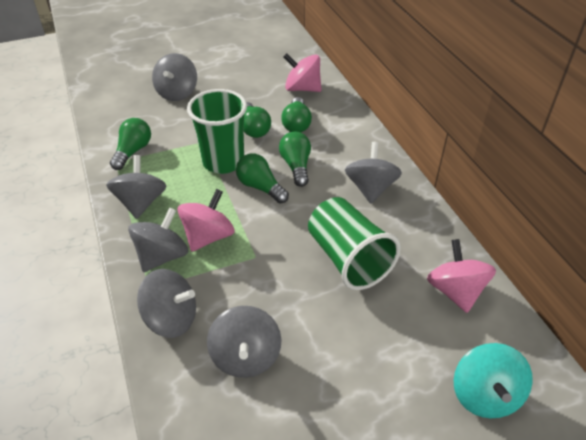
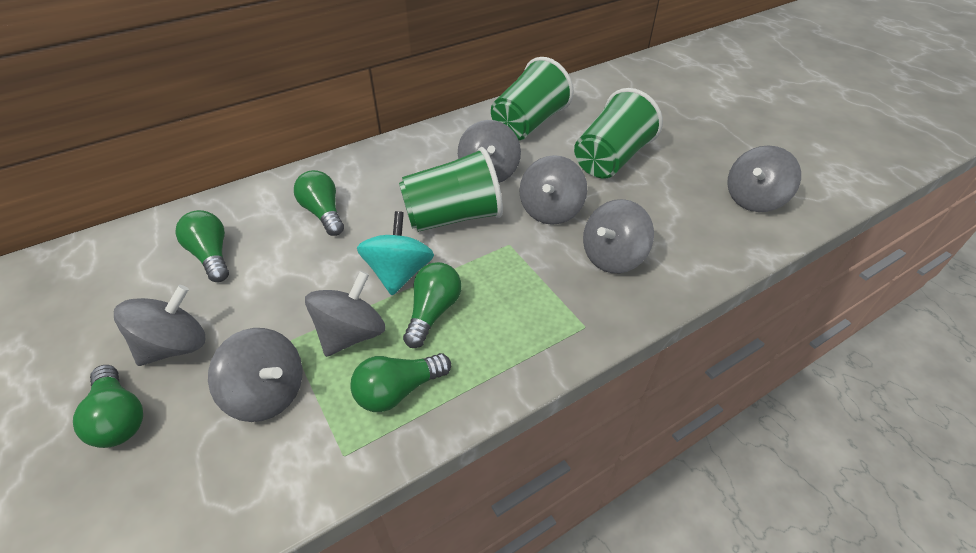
green cup: 2 -> 3
grey spinning top: 6 -> 7
pink spinning top: 3 -> 0

